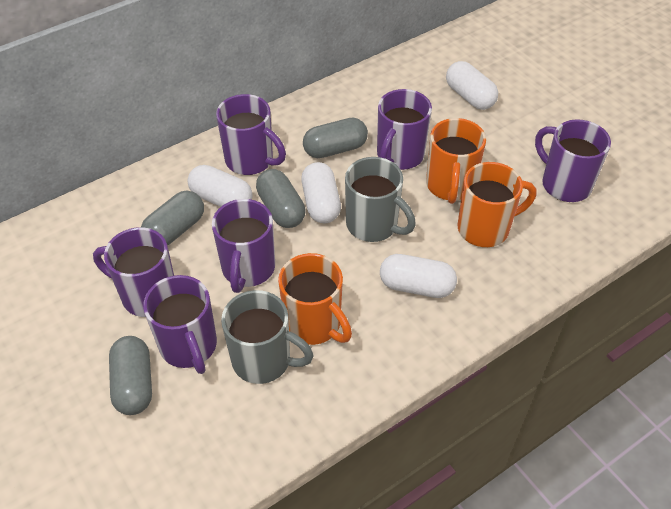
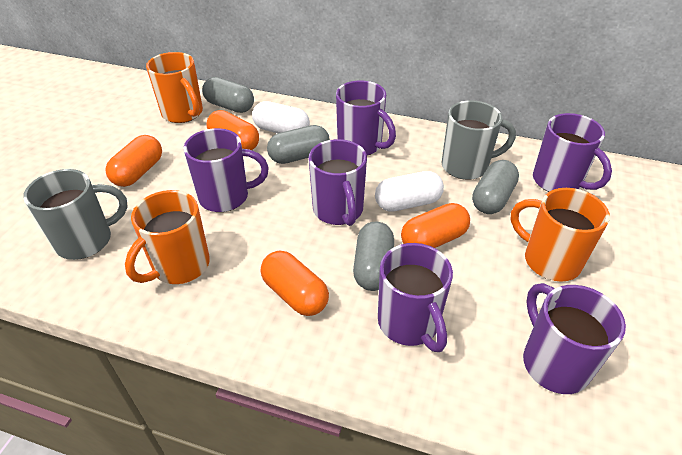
orange capsule: 0 -> 4
white capsule: 4 -> 2

